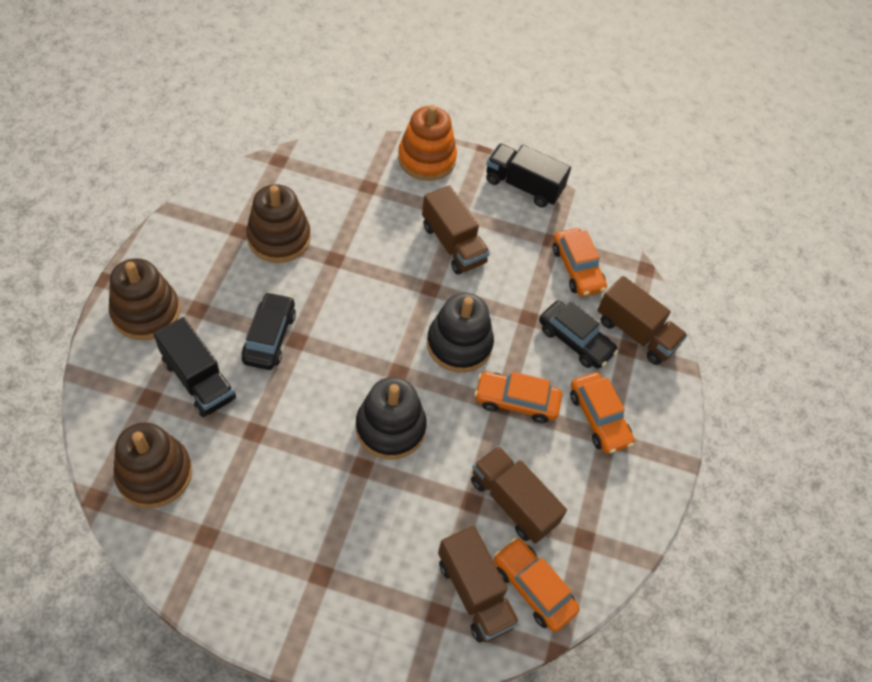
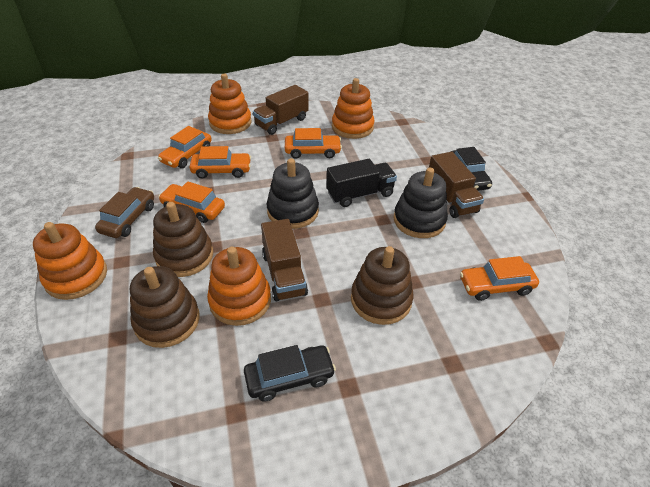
black truck: 2 -> 1
brown car: 0 -> 1
brown truck: 4 -> 3
orange car: 4 -> 5
orange stacking toy: 1 -> 4

